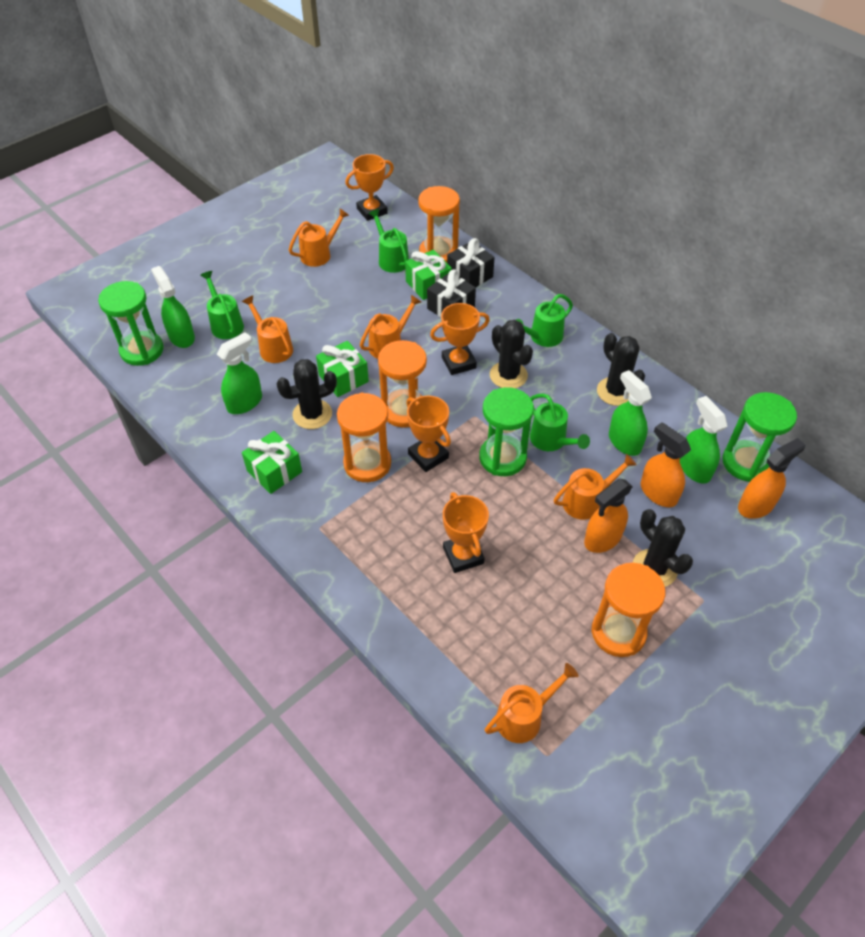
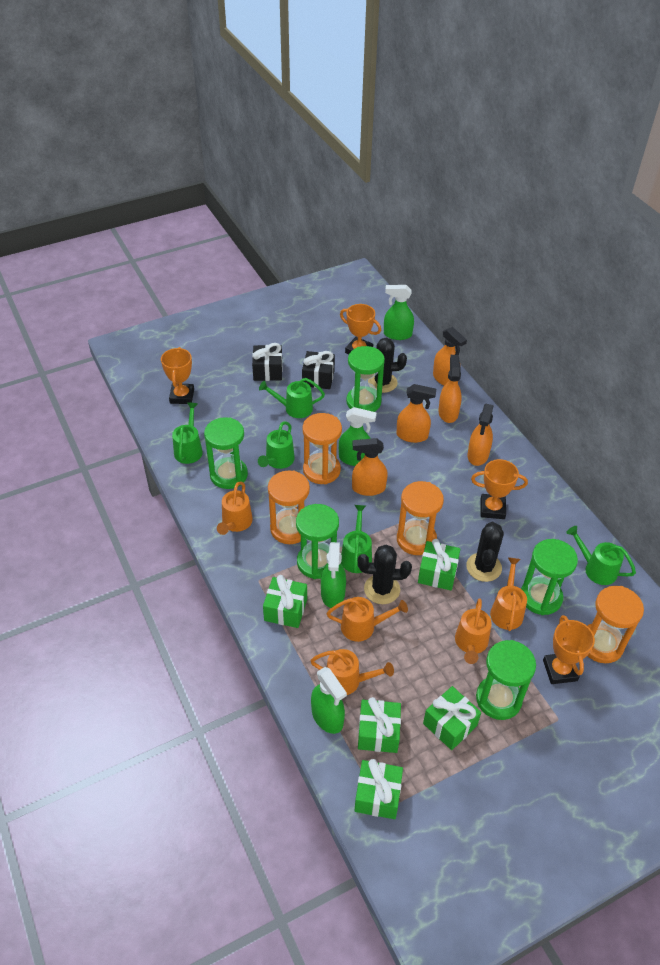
black cactus: 4 -> 3
green gift: 3 -> 5
green hourglass: 3 -> 5
green watering can: 4 -> 5
orange spray bottle: 3 -> 5

